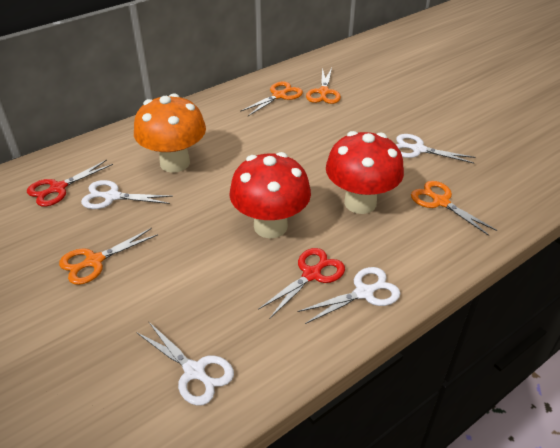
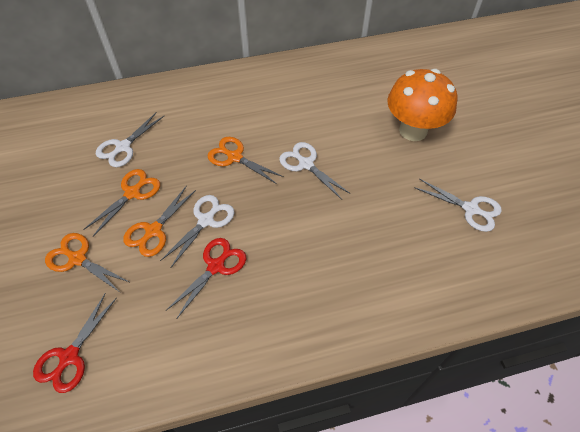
red mushroom: 2 -> 0

